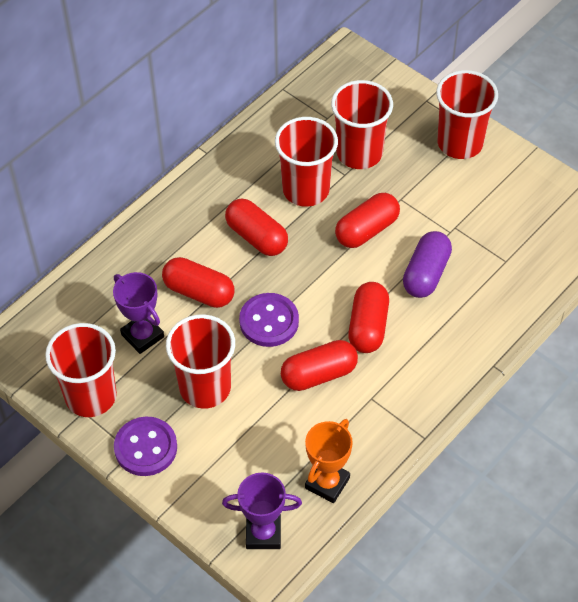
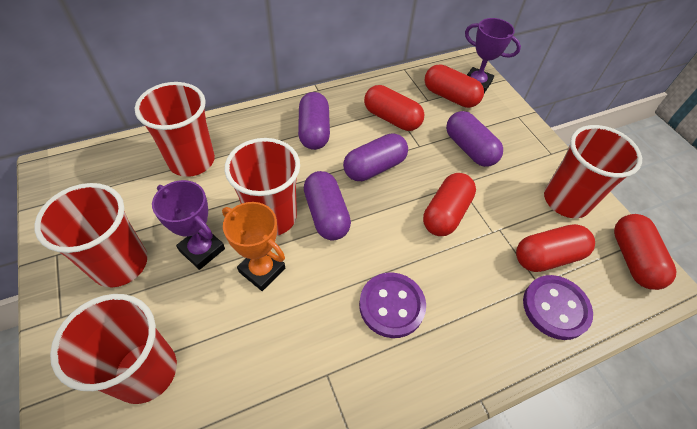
purple capsule: 1 -> 4

